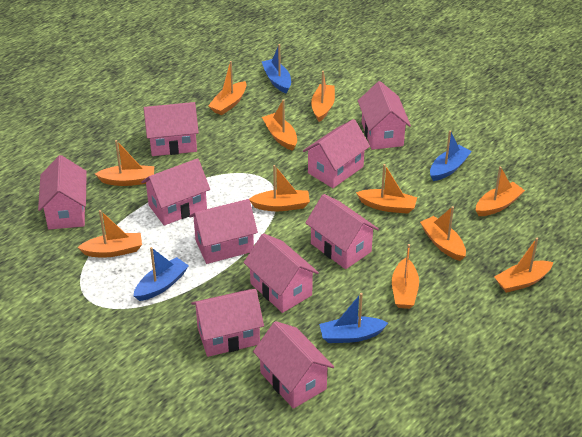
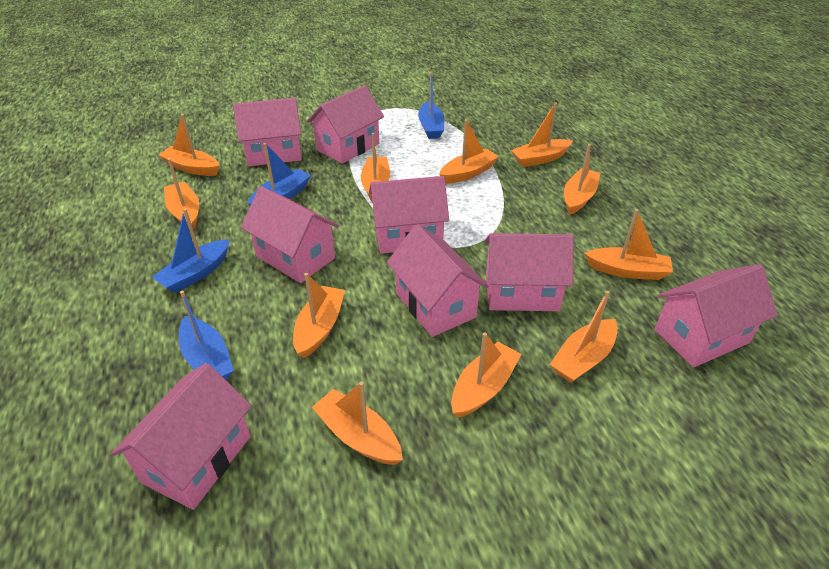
pink house: 10 -> 8

